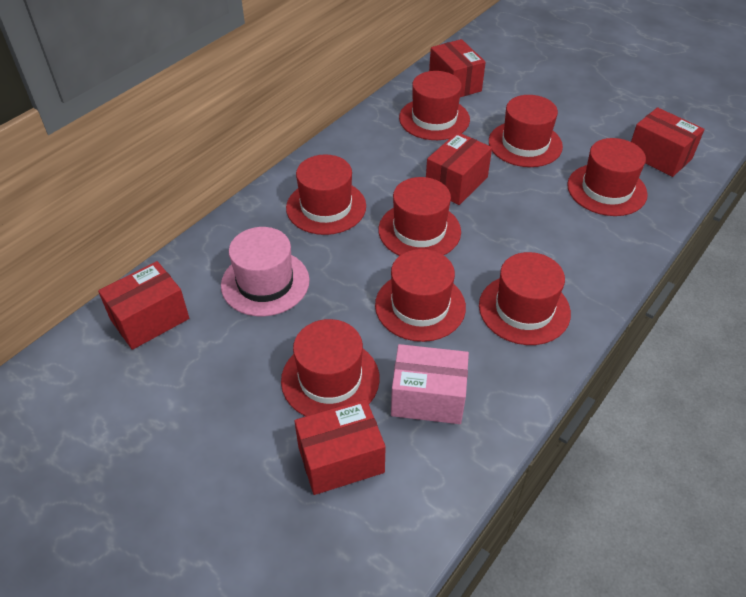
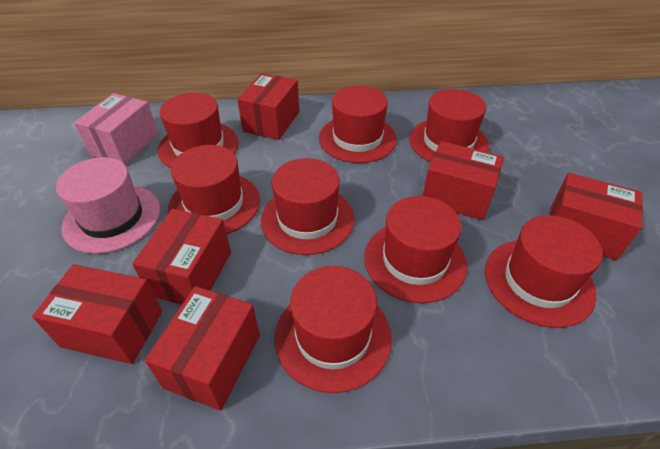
red box: 5 -> 6

